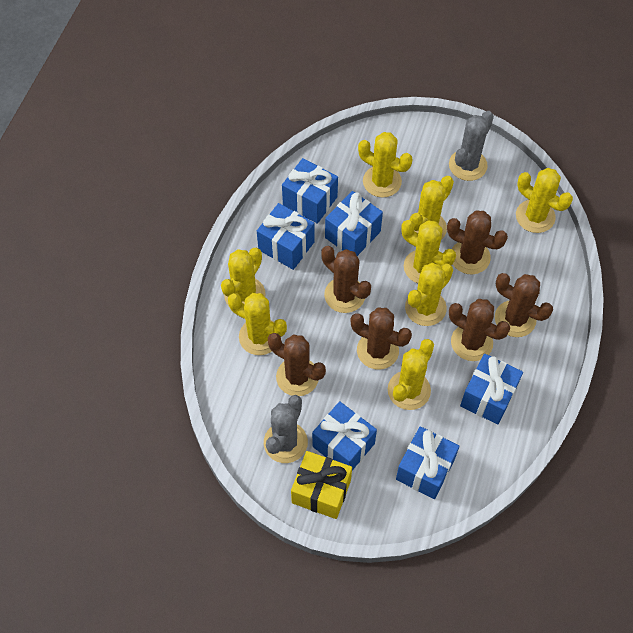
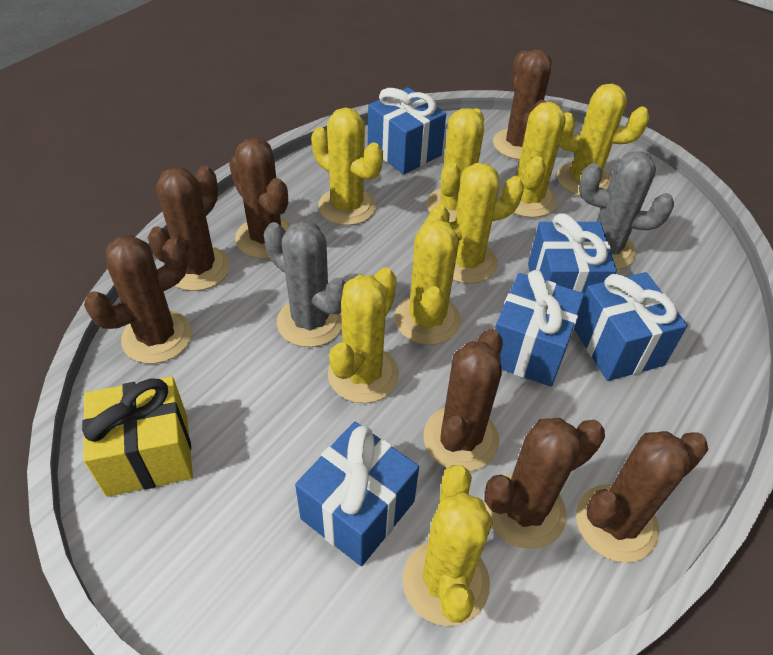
blue gift: 6 -> 5
brown cactus: 6 -> 7

